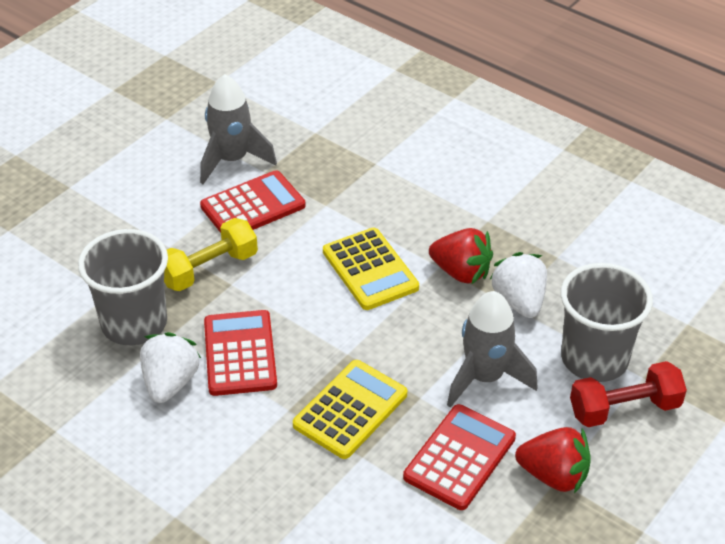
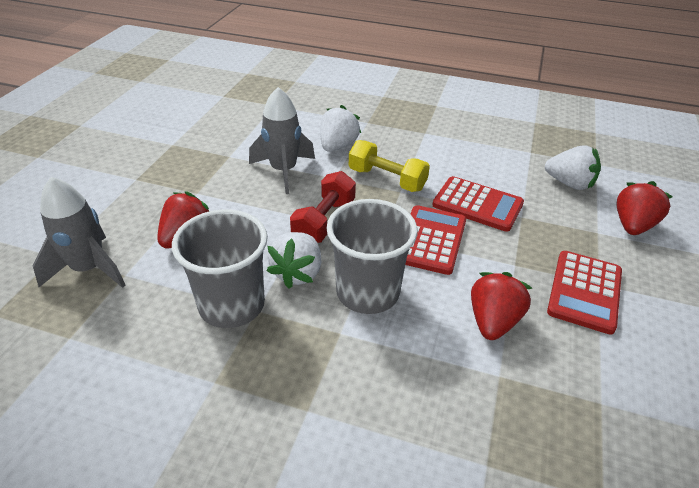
red strawberry: 2 -> 3
white strawberry: 2 -> 3
yellow calculator: 2 -> 0

